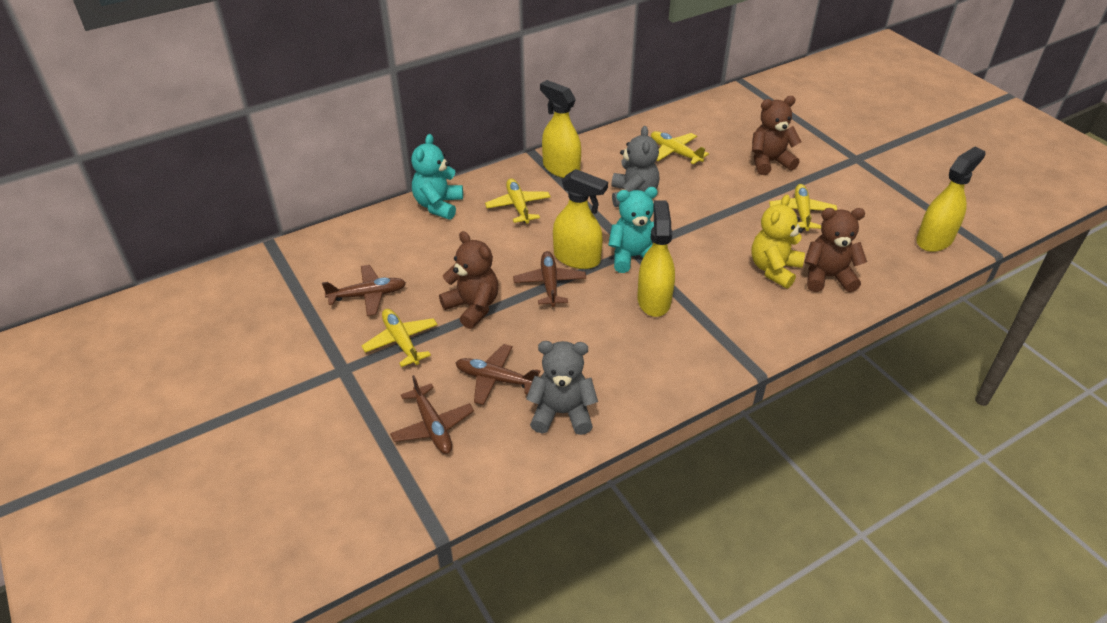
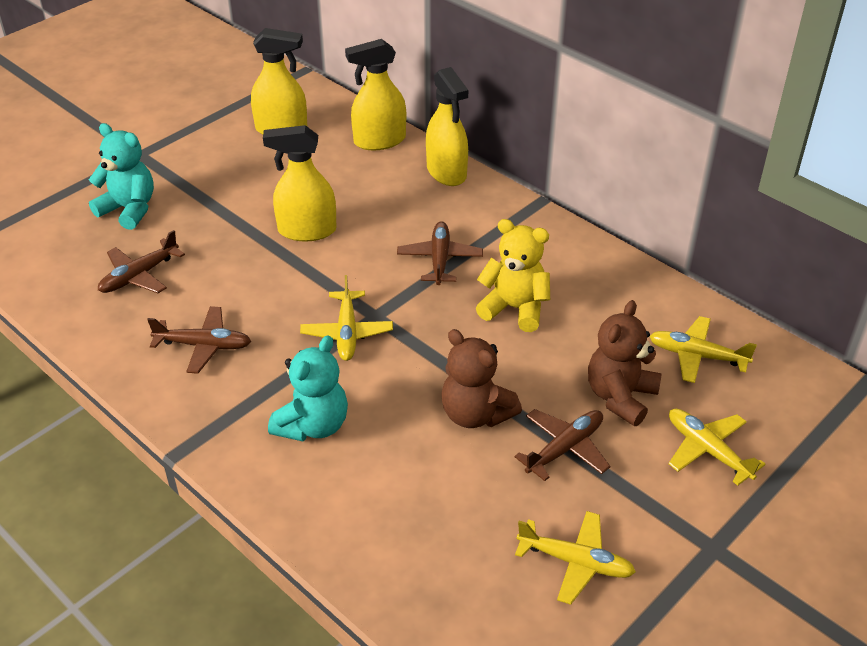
brown teddy bear: 3 -> 2
grey teddy bear: 2 -> 0

